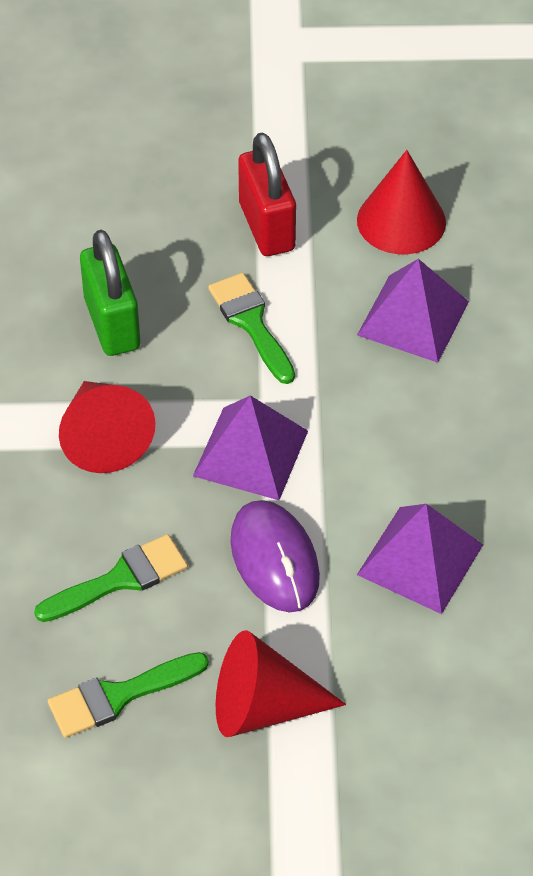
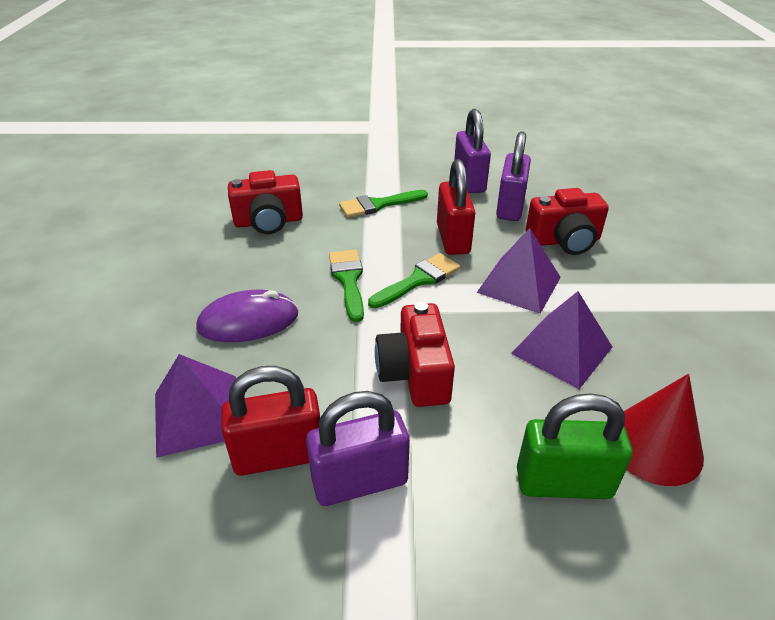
purple padlock: 0 -> 3
red camera: 0 -> 3
red cone: 3 -> 1
red padlock: 1 -> 2

